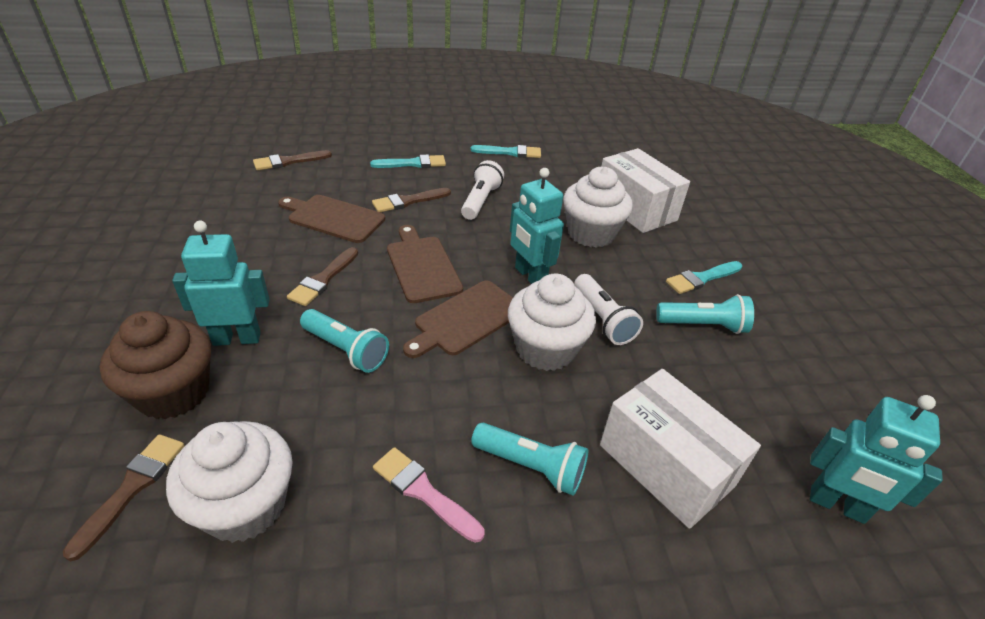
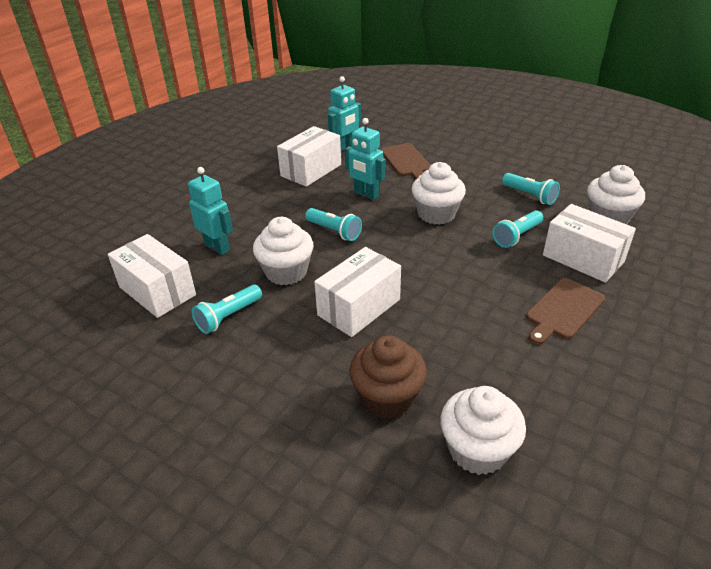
brown brush: 4 -> 0
brown cutting board: 3 -> 2
pink brush: 1 -> 0
turquoise brush: 3 -> 0
turquoise flashlight: 3 -> 4
white box: 2 -> 4
white cupcake: 3 -> 4
white flashlight: 2 -> 0

